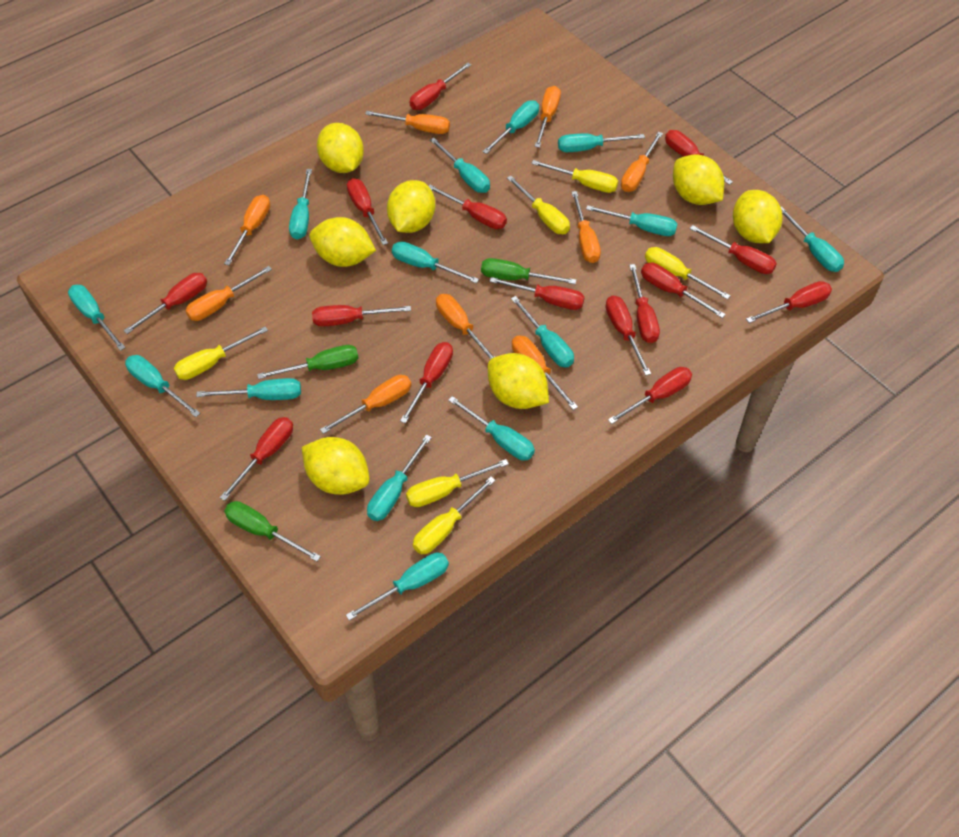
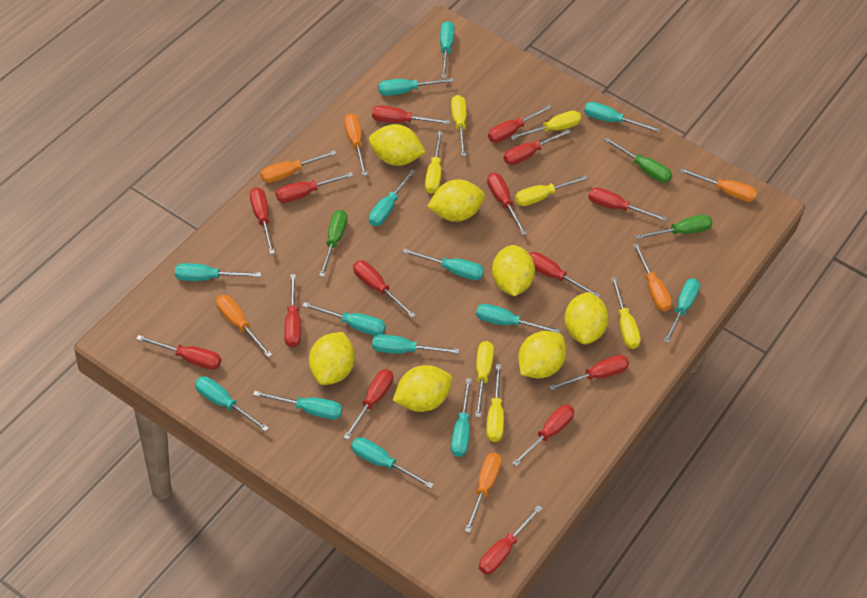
orange screwdriver: 9 -> 6
yellow screwdriver: 6 -> 7

